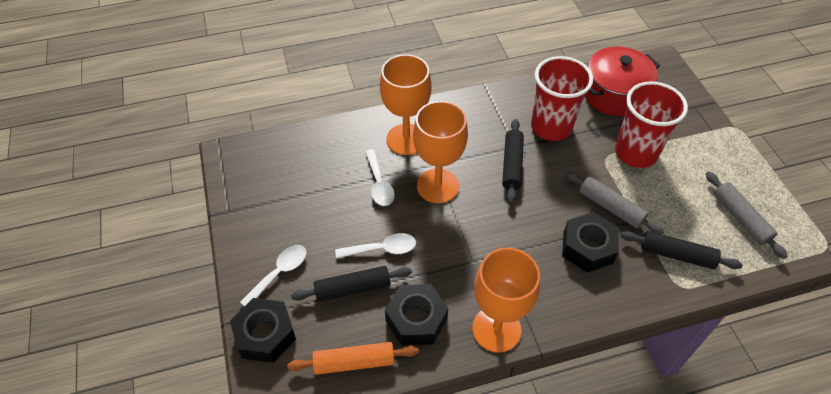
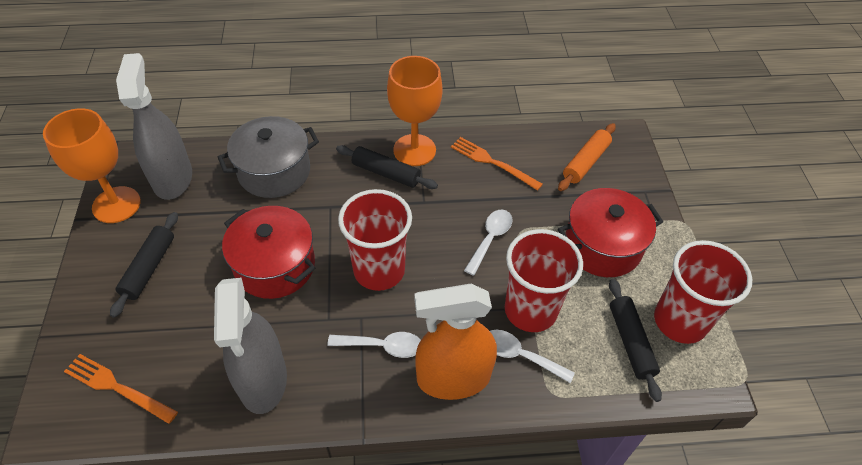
black nut: 3 -> 0
grey pot: 0 -> 1
grey rolling pin: 2 -> 0
grey spray bottle: 0 -> 2
orange fork: 0 -> 2
orange goblet: 3 -> 2
orange spray bottle: 0 -> 1
red cup: 2 -> 3
red pot: 1 -> 2

